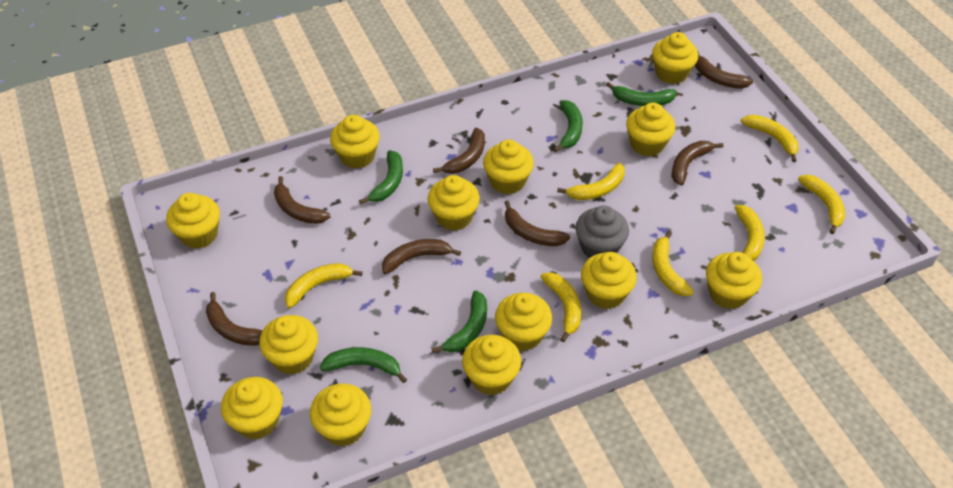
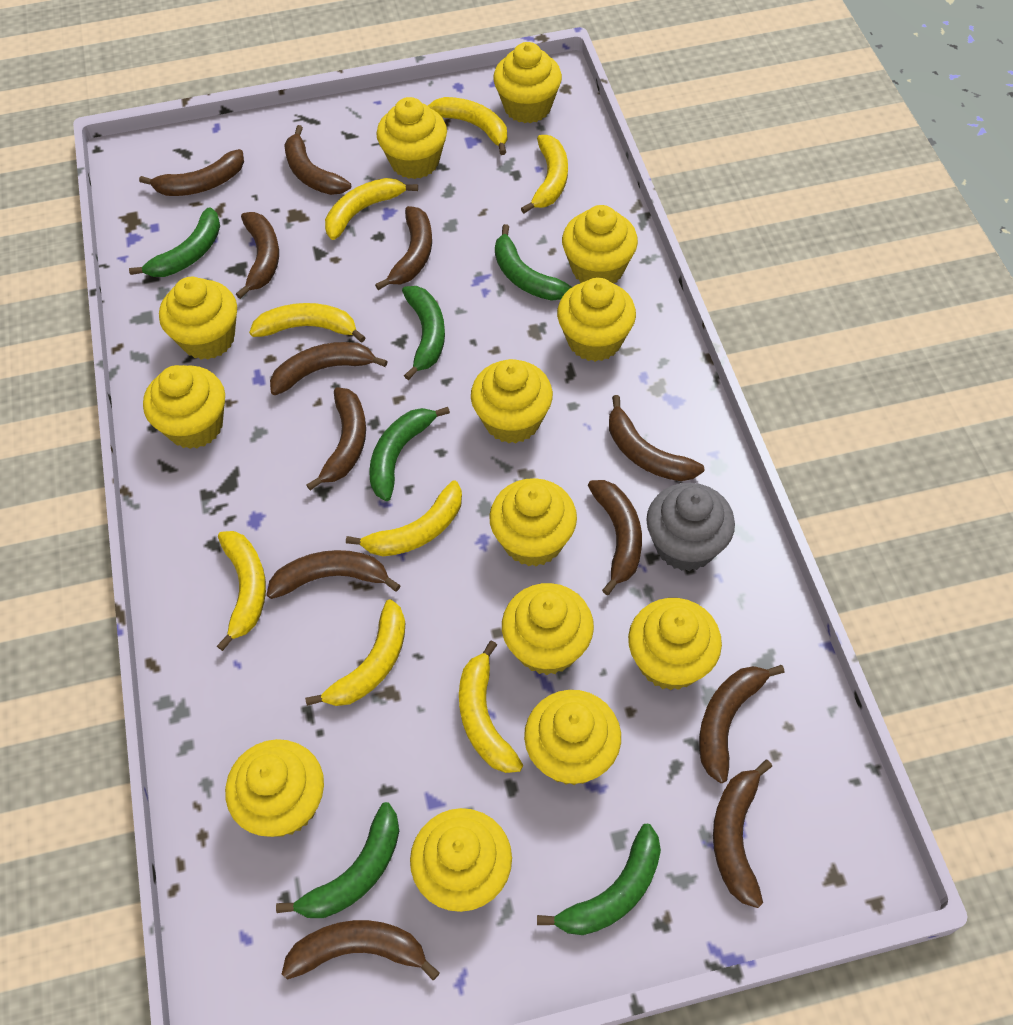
brown banana: 7 -> 12
green banana: 5 -> 6
yellow banana: 7 -> 8

